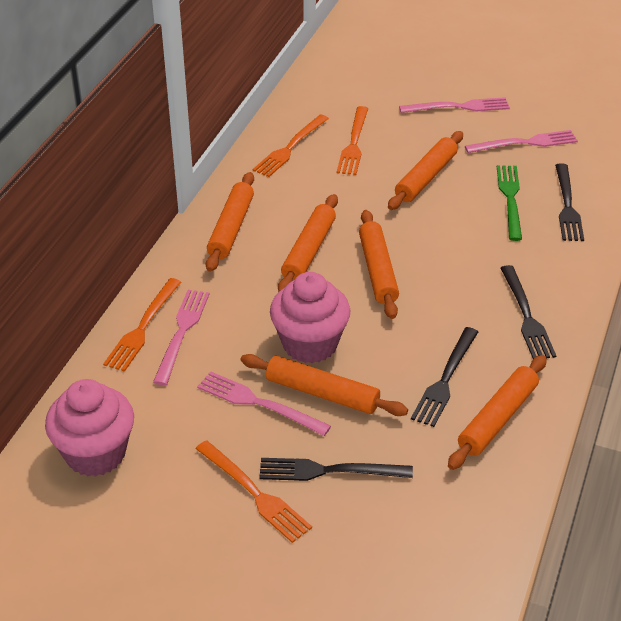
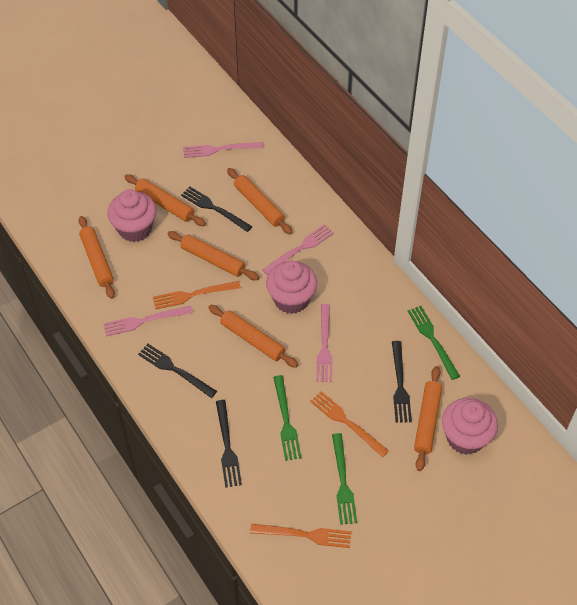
green fork: 1 -> 3
orange fork: 4 -> 3
pink cupcake: 2 -> 3

